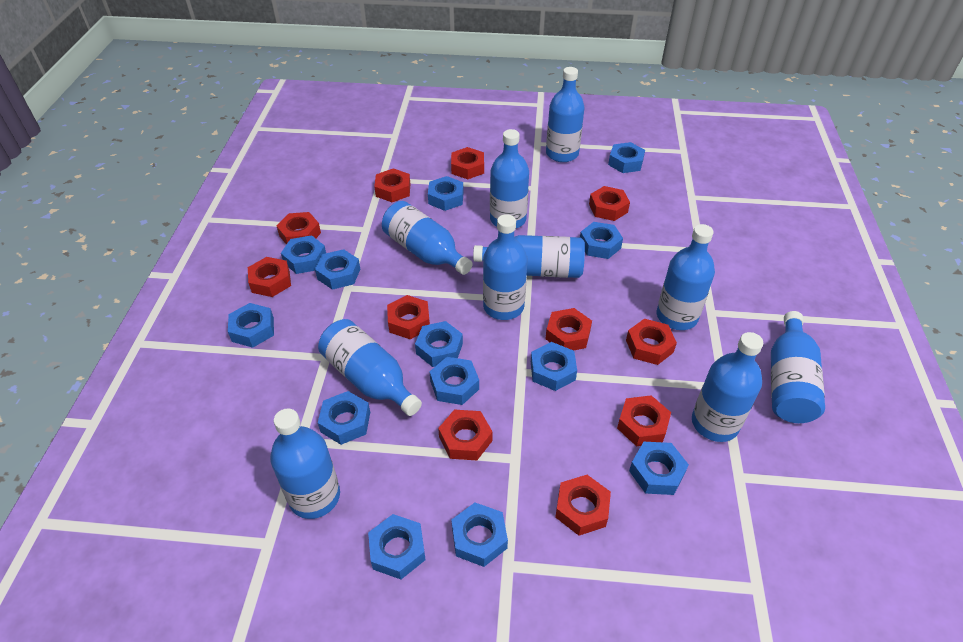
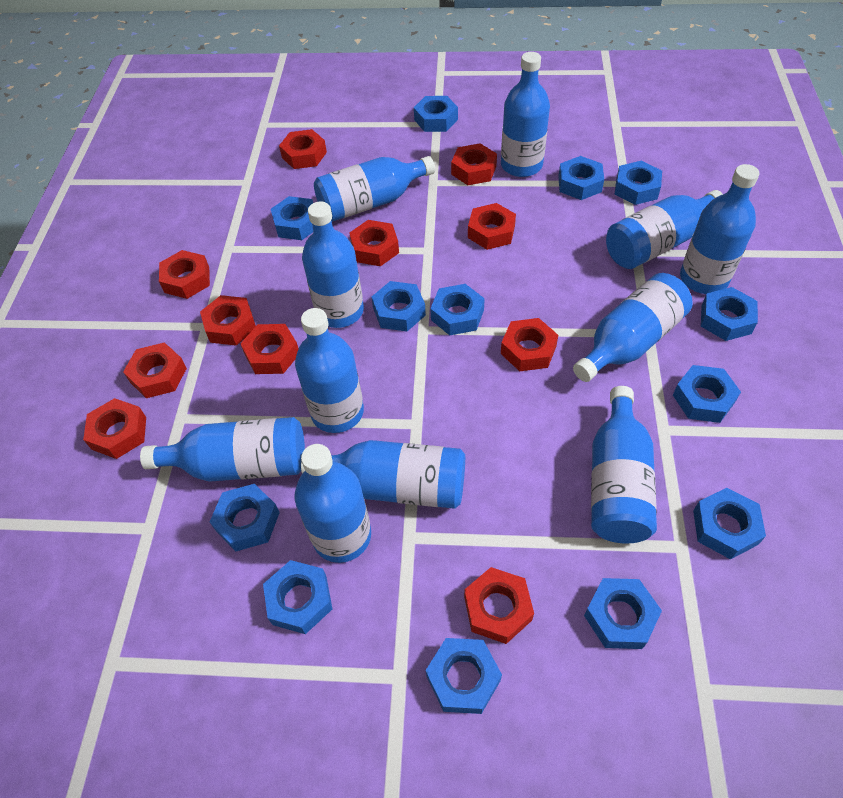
blue bottle: 10 -> 11

